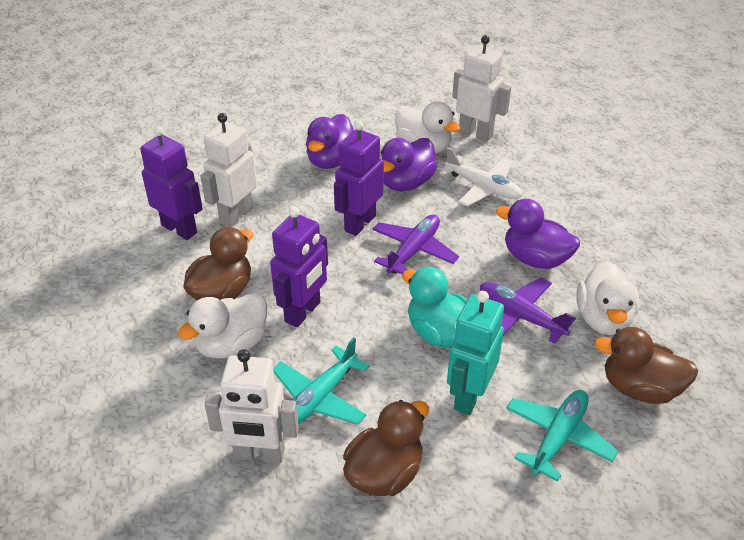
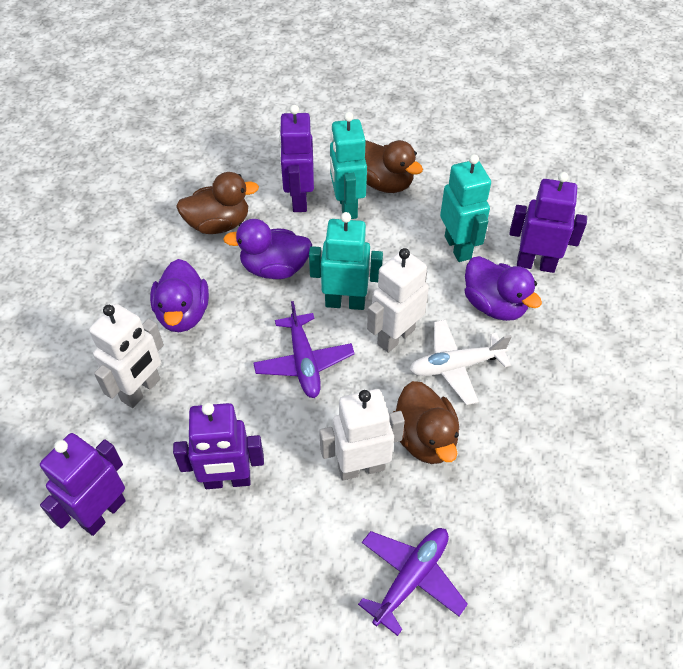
purple robot: 3 -> 4
turquoise duck: 1 -> 0
turquoise plane: 2 -> 0
turquoise robot: 1 -> 3
white duck: 3 -> 0

